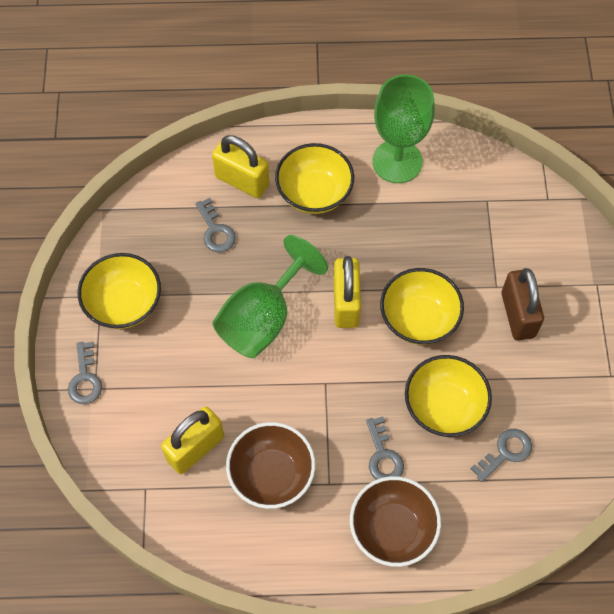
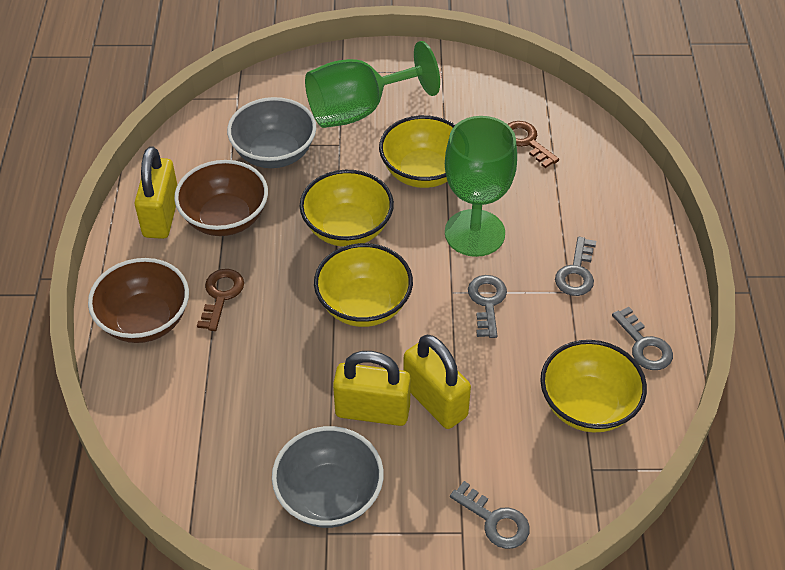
brown key: 0 -> 2
brown padlock: 1 -> 0
grey bowl: 0 -> 2

